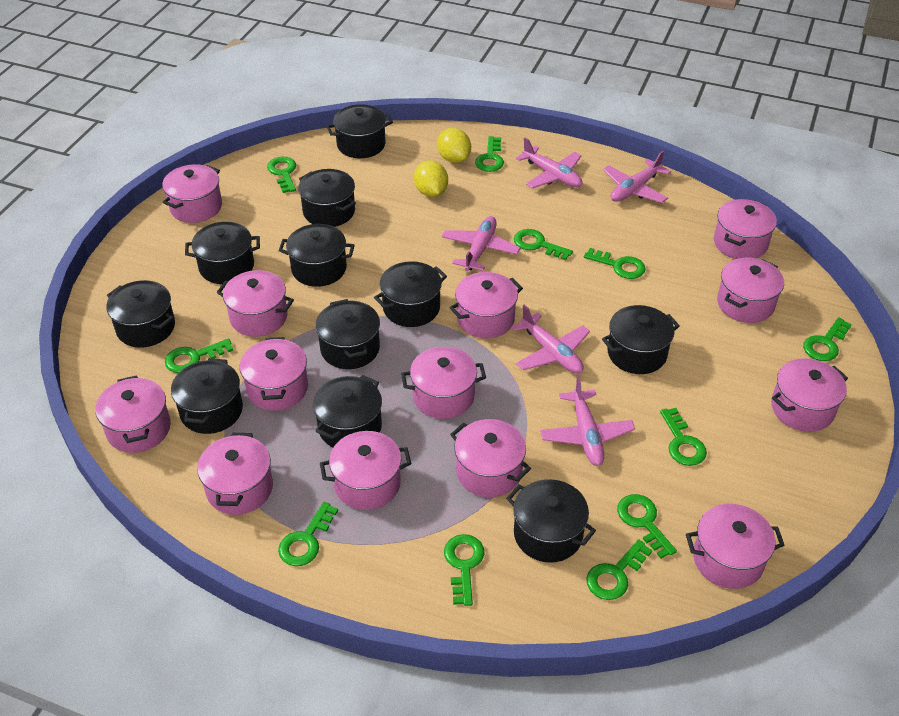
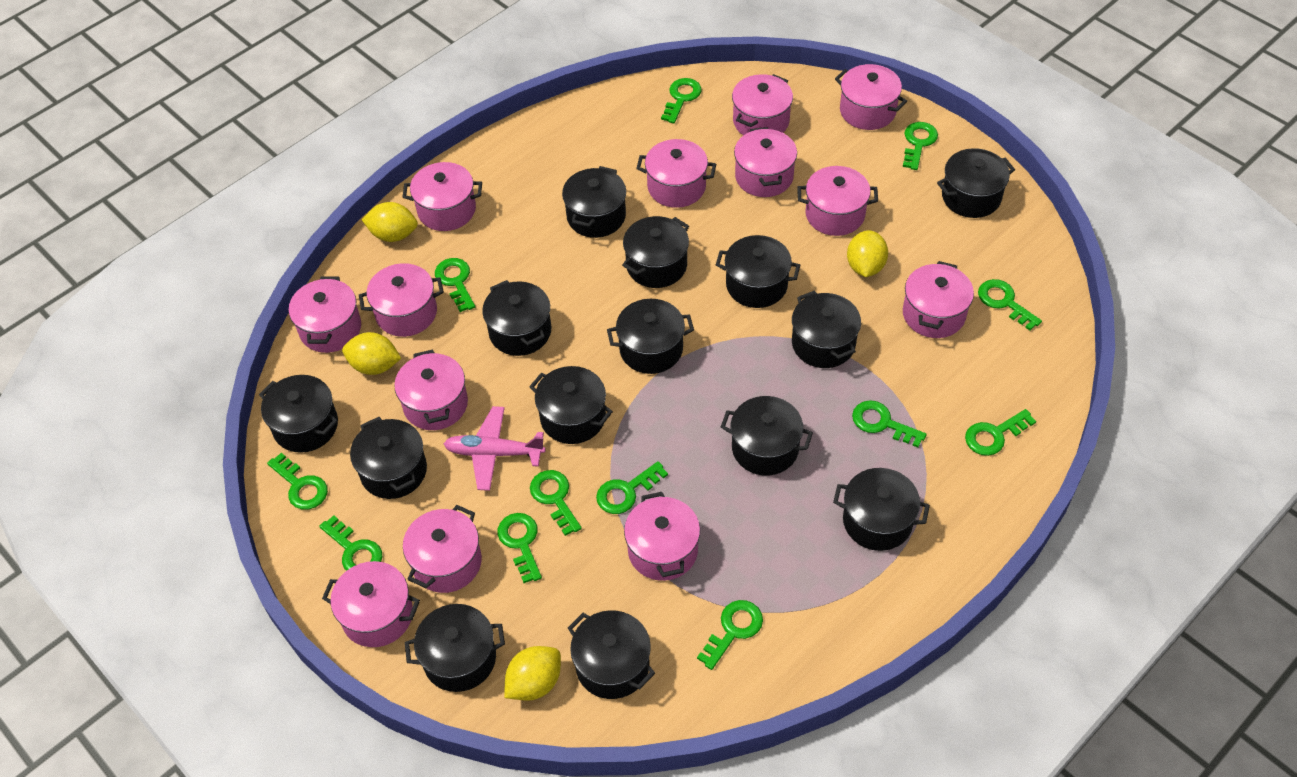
black pot: 11 -> 14
green key: 11 -> 12
pink plane: 5 -> 1
yellow lemon: 2 -> 4

